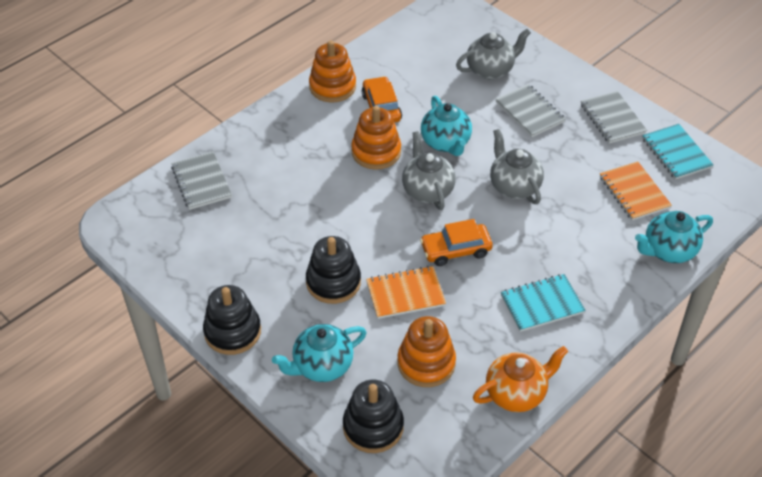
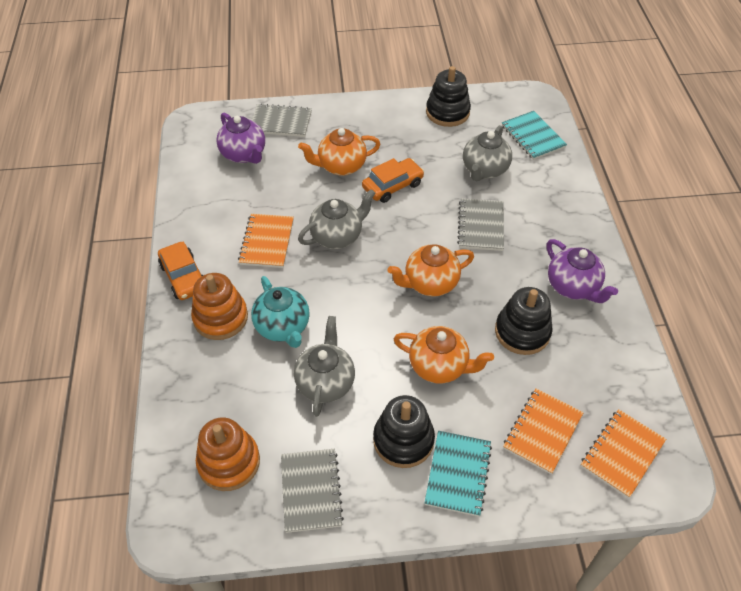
orange notebook: 2 -> 3
orange stacking toy: 3 -> 2
orange teapot: 1 -> 3
purple teapot: 0 -> 2
turquoise teapot: 3 -> 1

